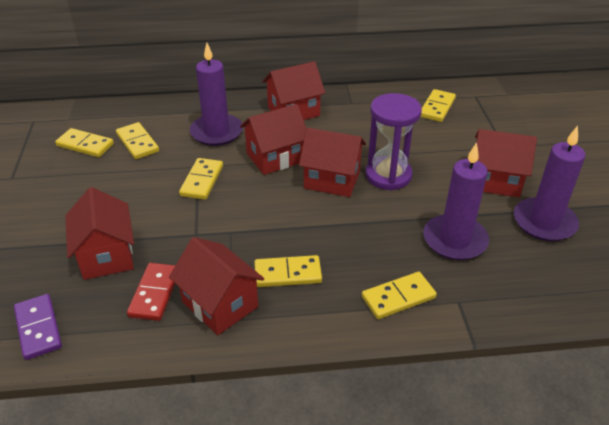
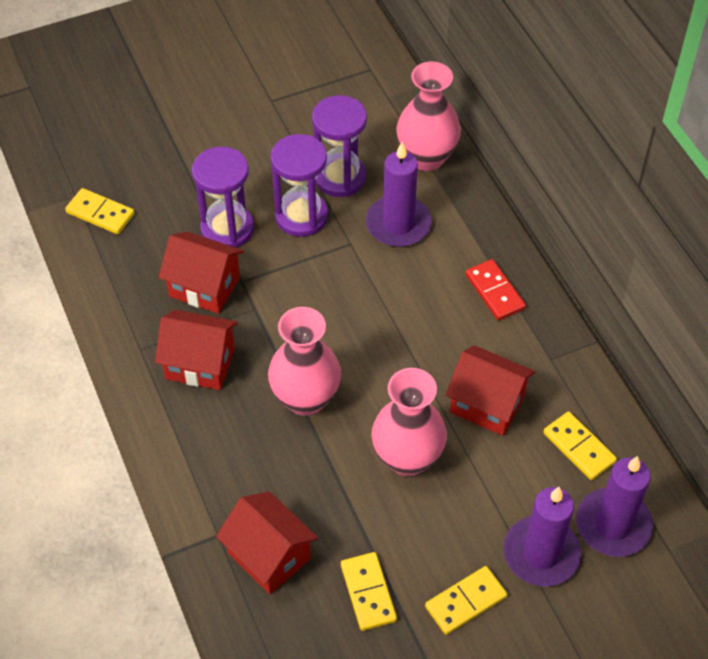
pink vase: 0 -> 3
purple domino: 1 -> 0
purple hourglass: 1 -> 3
red house: 6 -> 4
yellow domino: 6 -> 4

